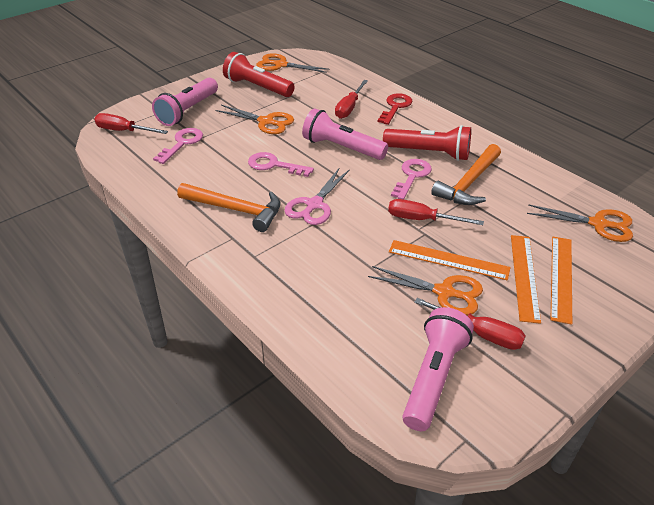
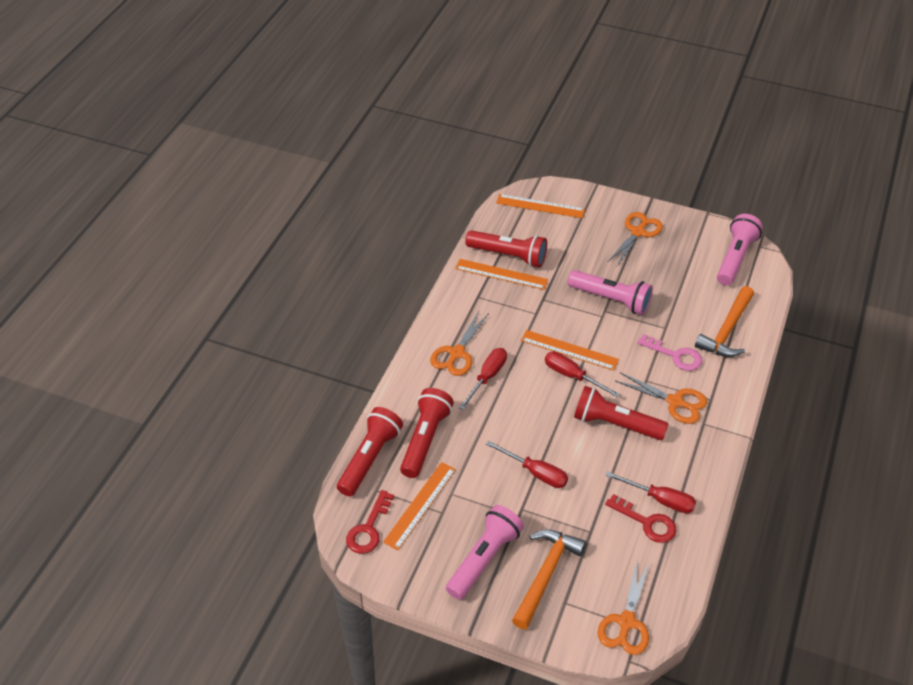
orange ruler: 3 -> 4
pink key: 3 -> 1
pink scissors: 1 -> 0
red flashlight: 2 -> 4
red key: 1 -> 2

